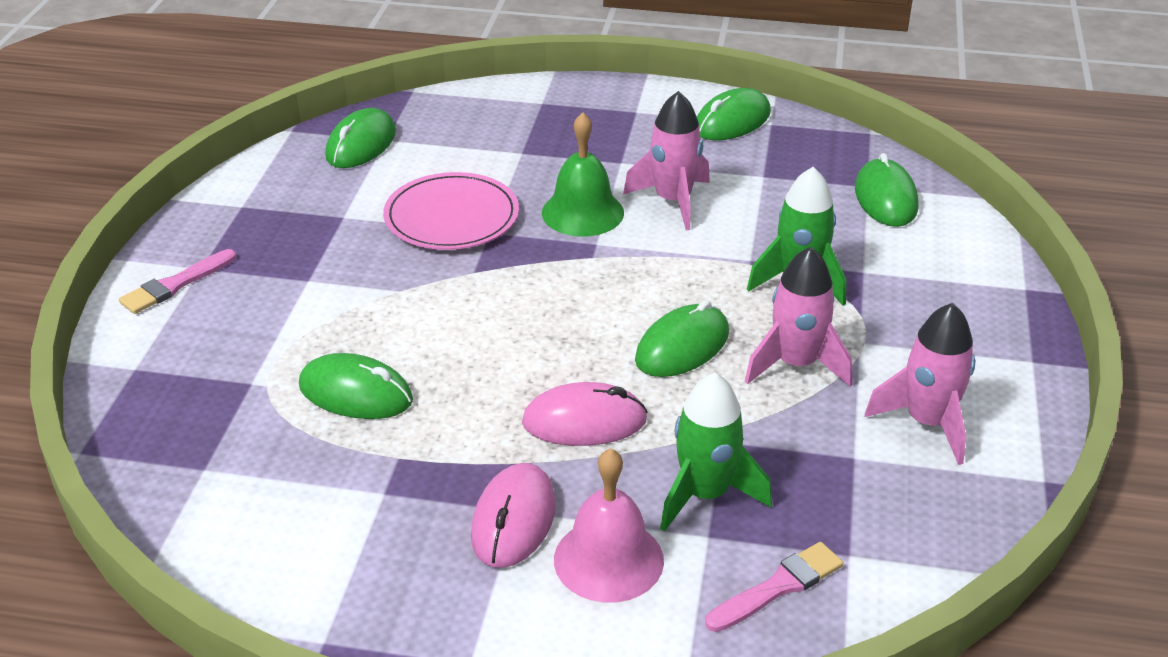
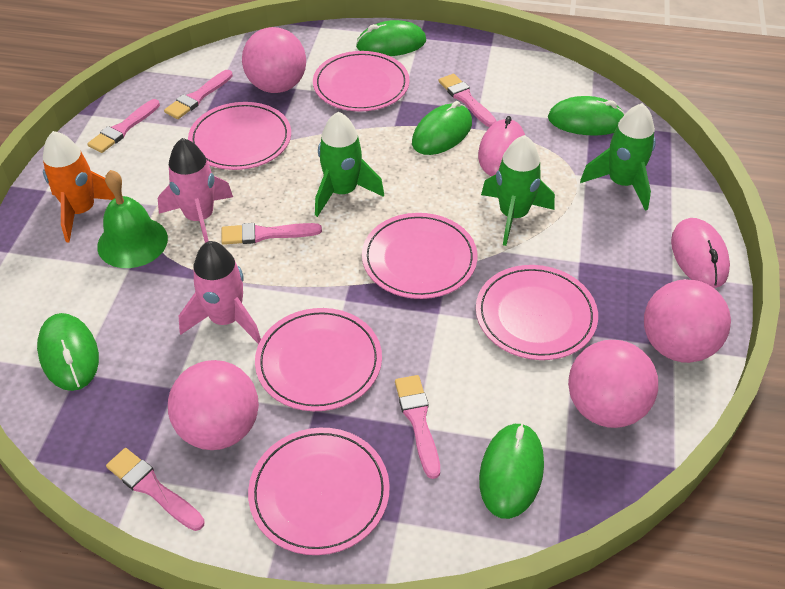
green rocket: 2 -> 3
orange rocket: 0 -> 1
pink ball: 0 -> 4
pink bell: 1 -> 0
pink brush: 2 -> 6
pink plate: 1 -> 6
pink rocket: 3 -> 2

